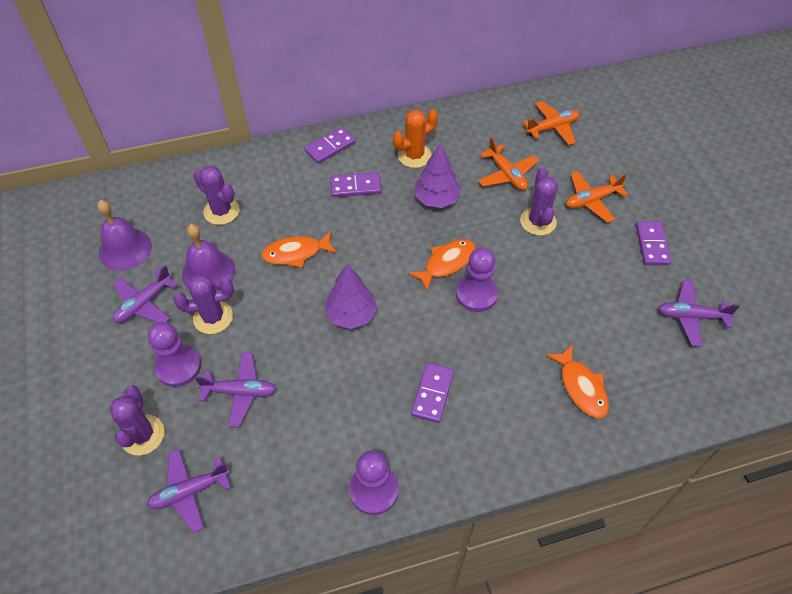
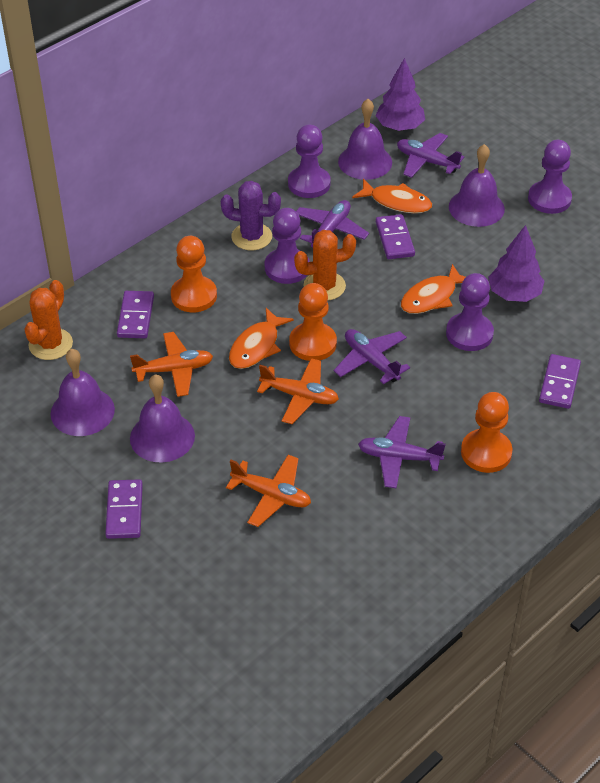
orange cactus: 1 -> 2
orange pawn: 0 -> 3
purple bell: 2 -> 4
purple cactus: 4 -> 1
purple pawn: 3 -> 4

